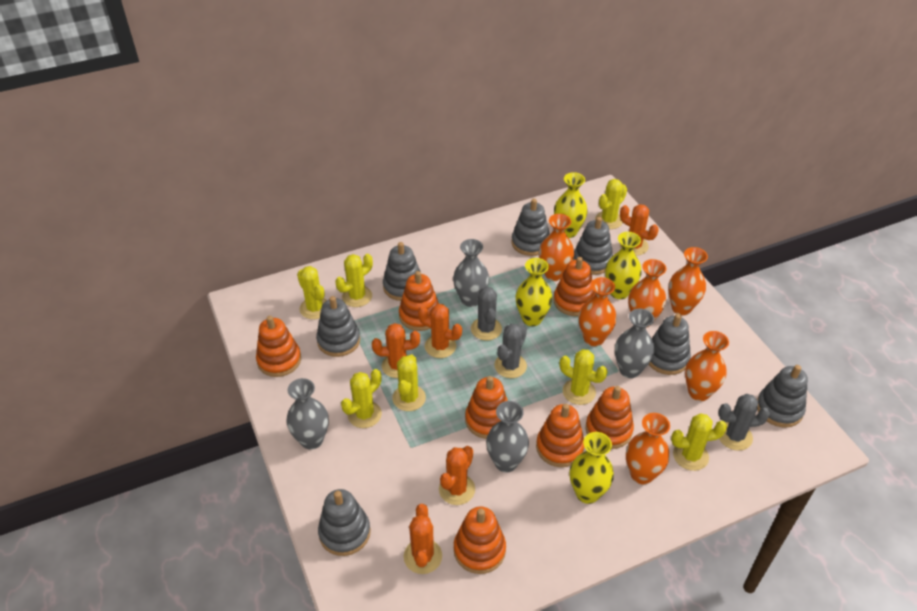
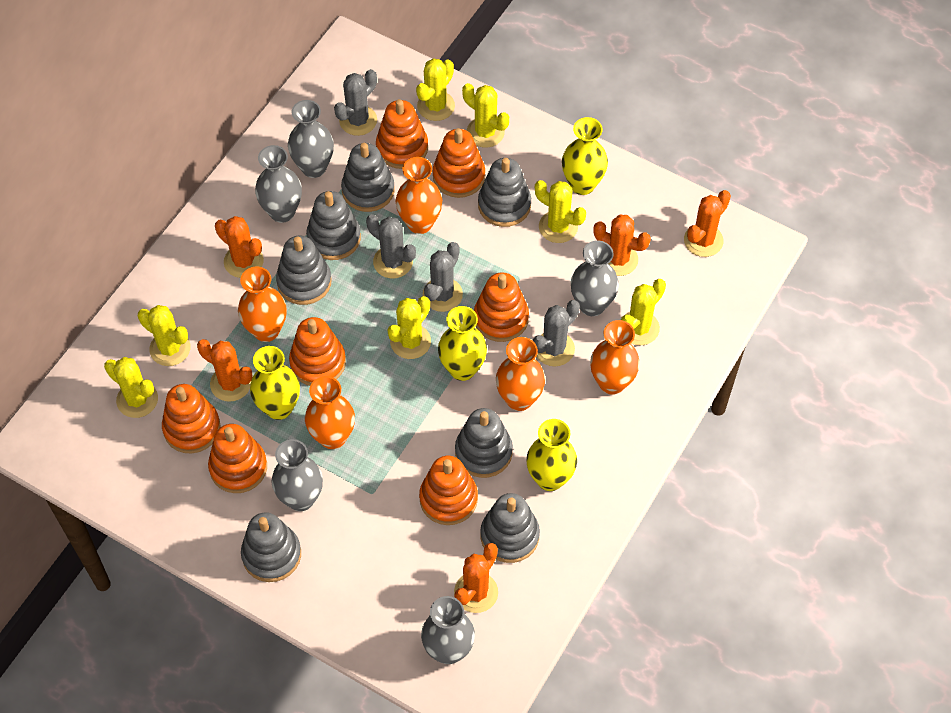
grey cactus: 3 -> 4
grey vase: 4 -> 5
orange vase: 6 -> 5

